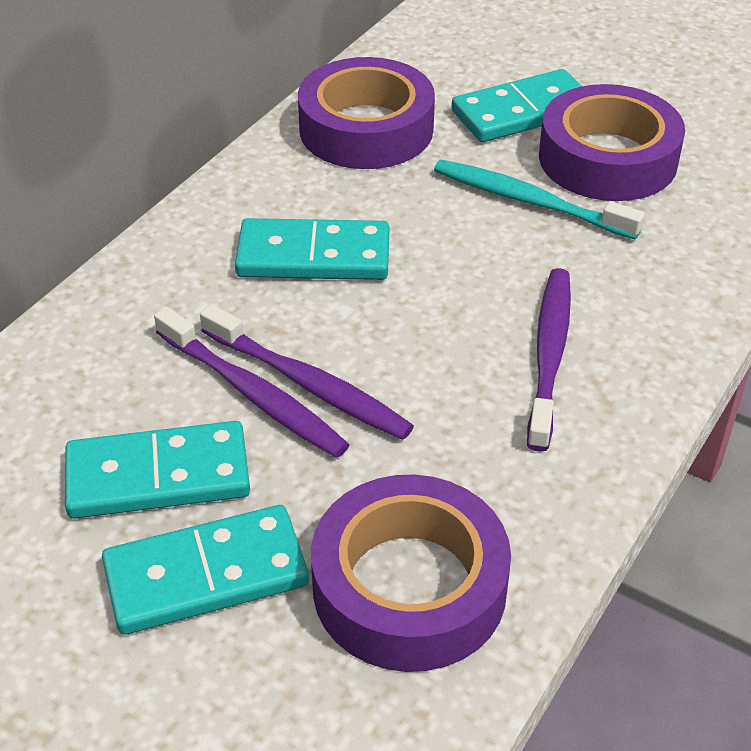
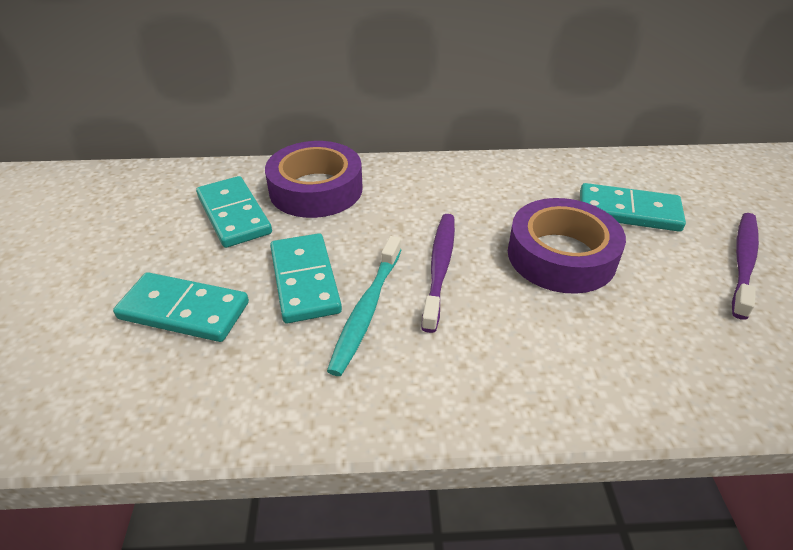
purple tape: 3 -> 2
purple toothbrush: 3 -> 2

